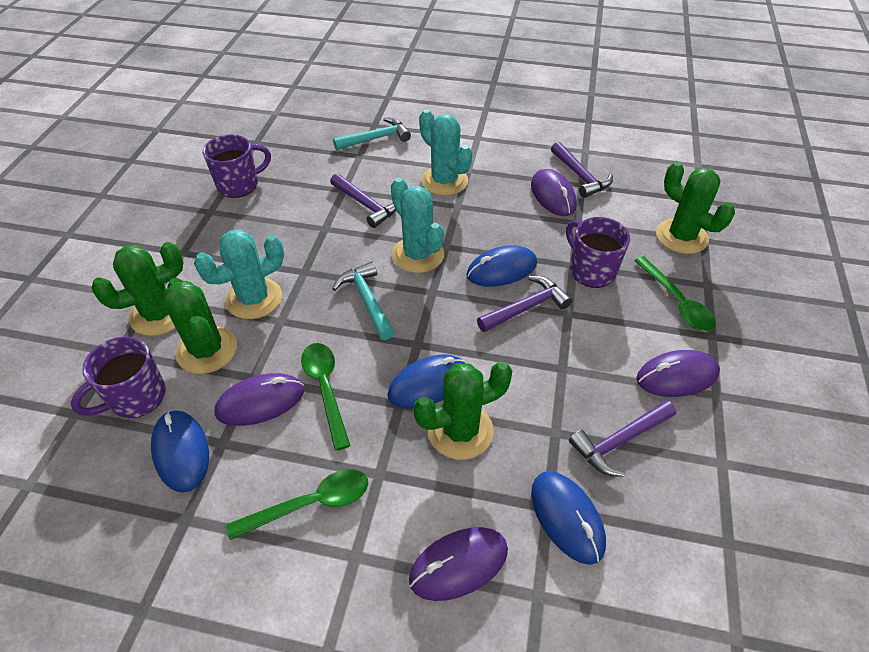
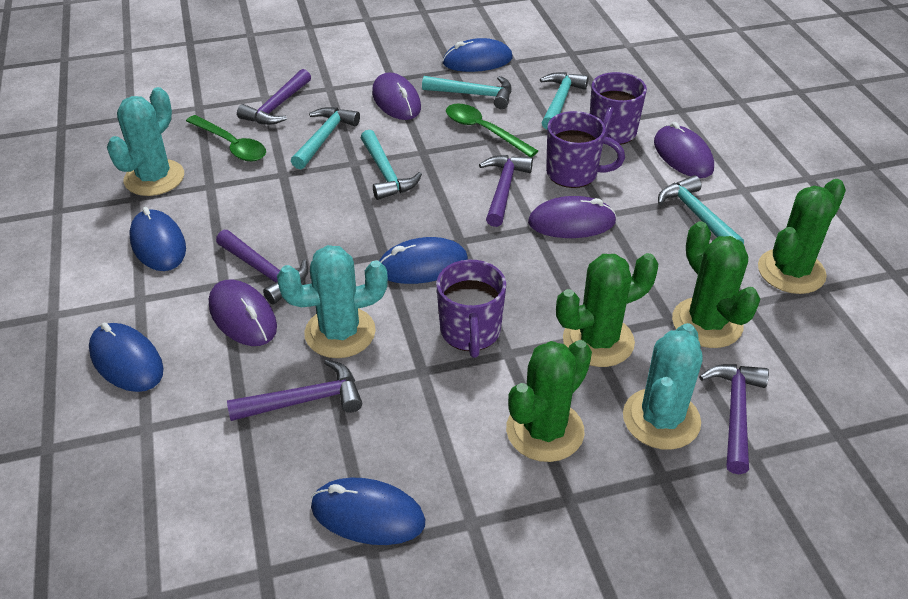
blue mouse: 4 -> 5
green spoon: 3 -> 2
purple hammer: 4 -> 5
turquoise hammer: 2 -> 5

